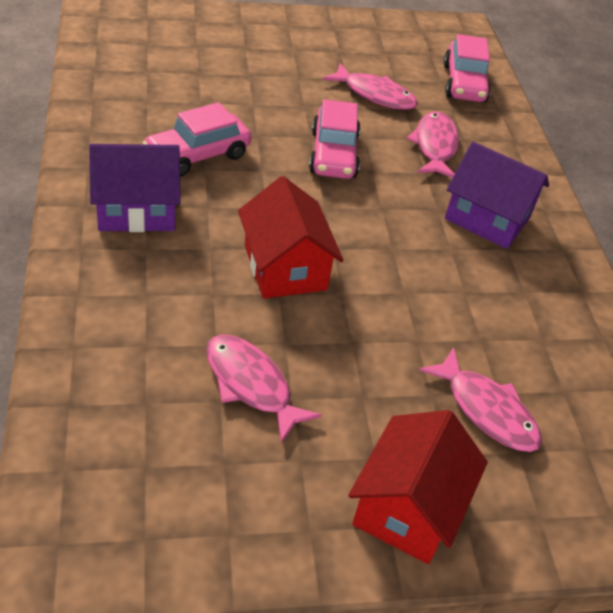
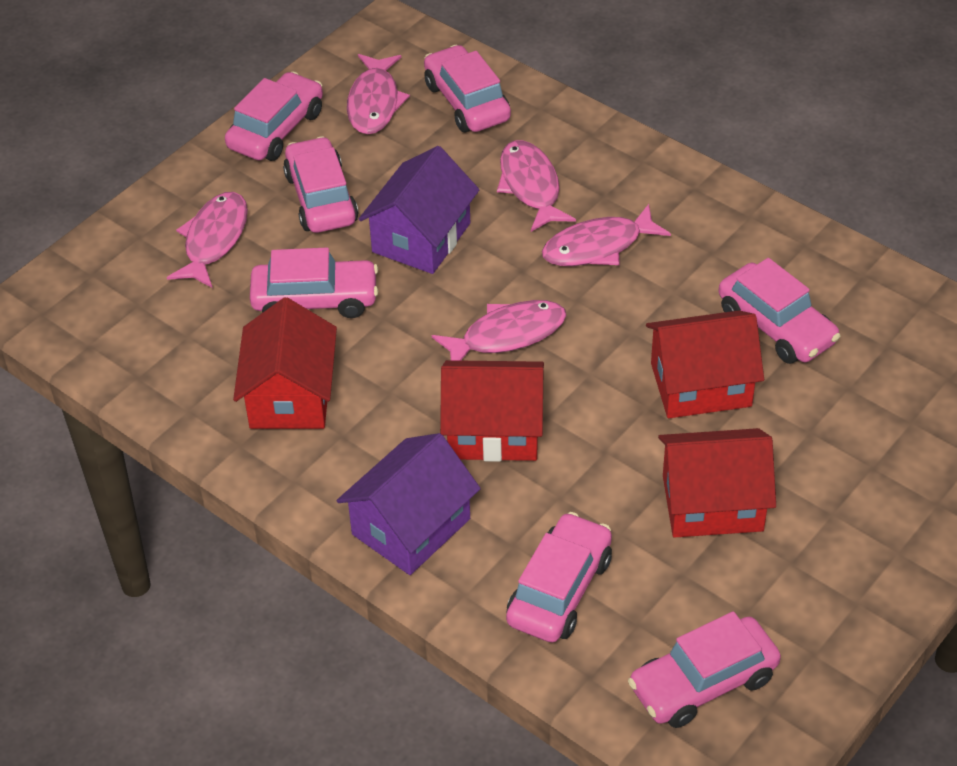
pink car: 3 -> 7
pink fish: 4 -> 5
red house: 2 -> 4

